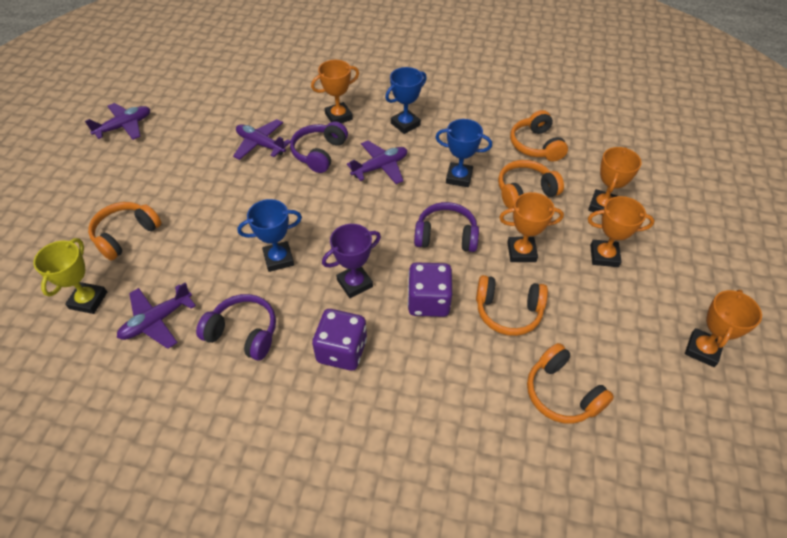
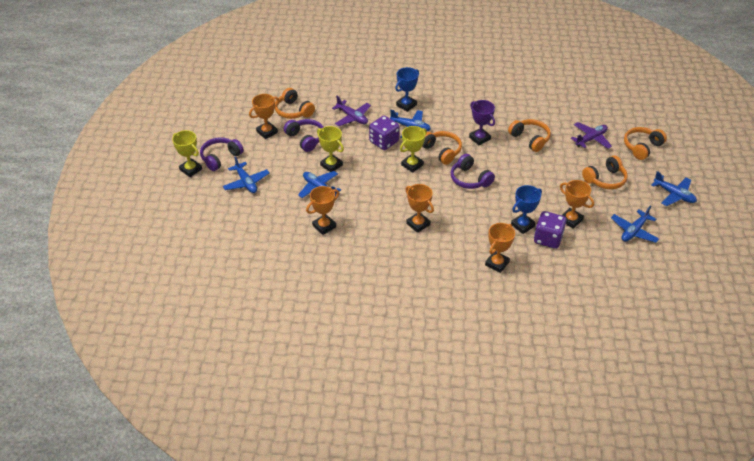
blue plane: 0 -> 5
blue trophy: 3 -> 2
purple plane: 4 -> 2
yellow trophy: 1 -> 3

